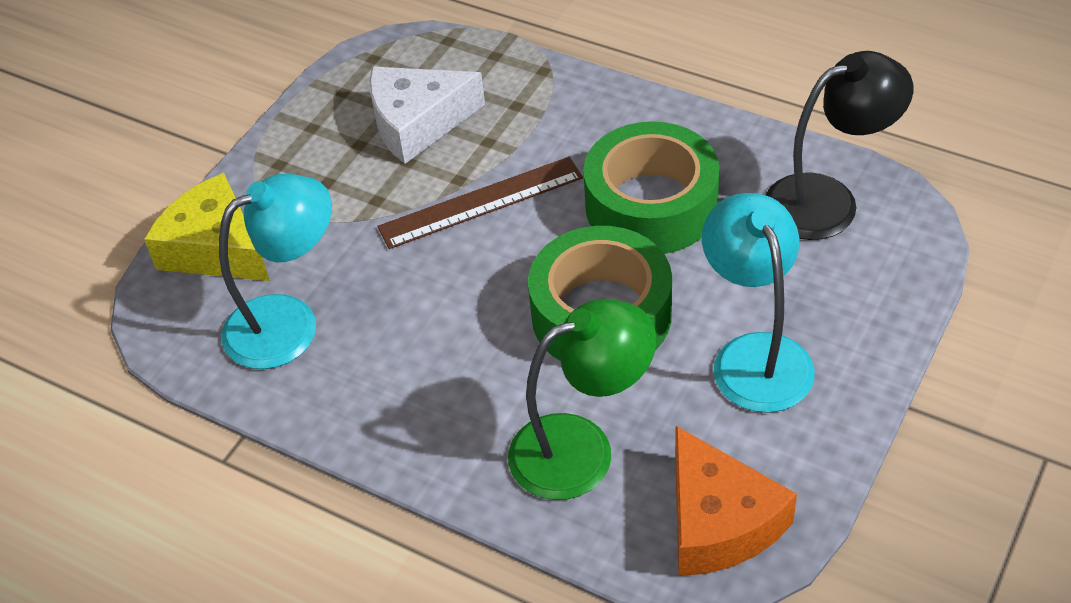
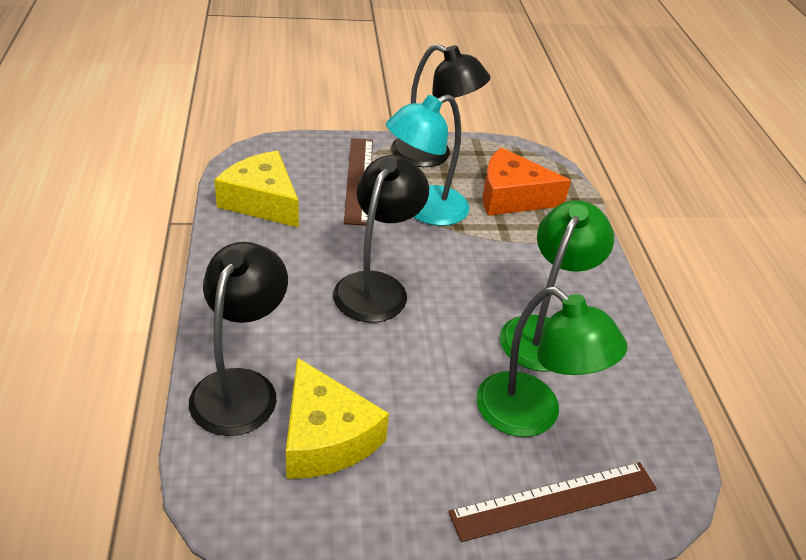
black lamp: 1 -> 3
brown ruler: 1 -> 2
green lamp: 1 -> 2
green tape: 2 -> 0
turquoise lamp: 2 -> 1
white cheese: 1 -> 0
yellow cheese: 1 -> 2

